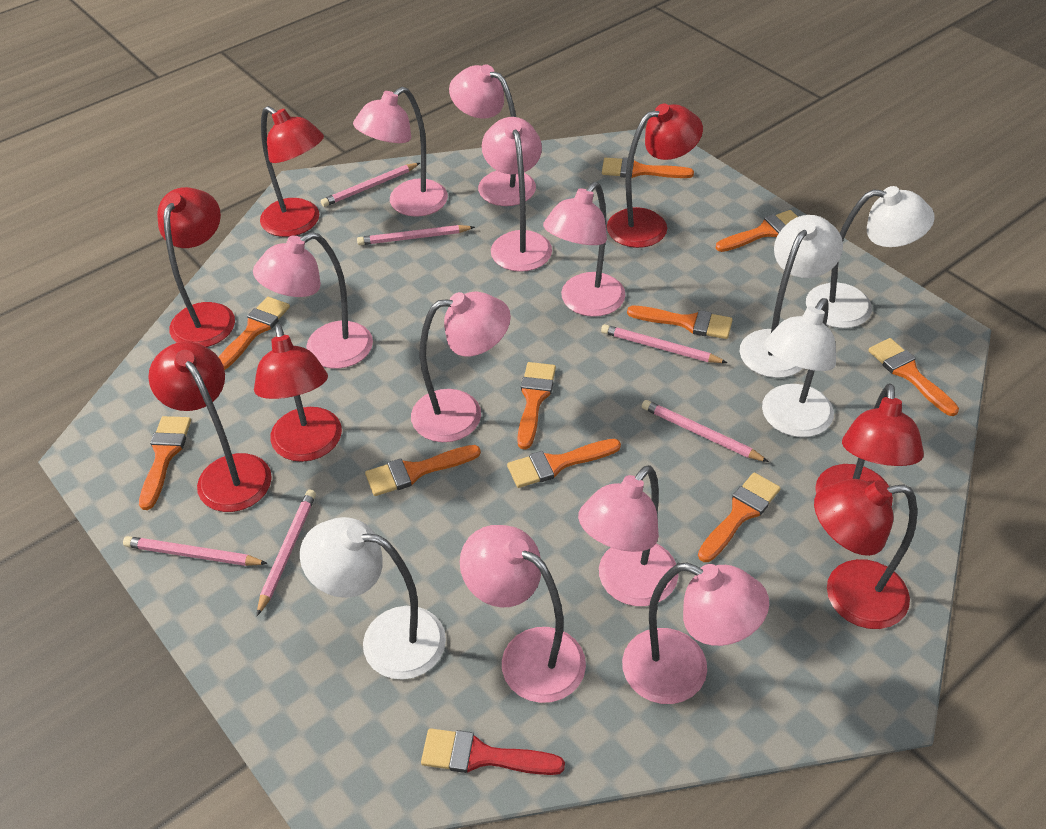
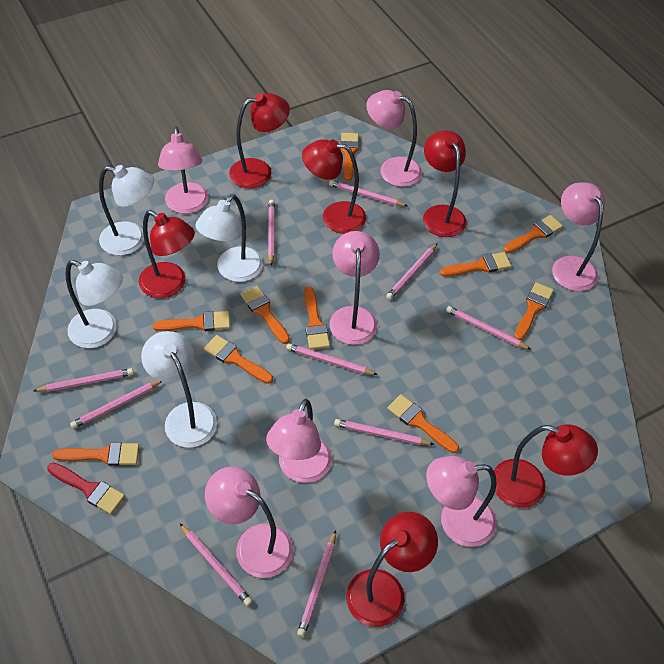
pink lamp: 9 -> 7
pink pencil: 6 -> 10
red lamp: 7 -> 6

